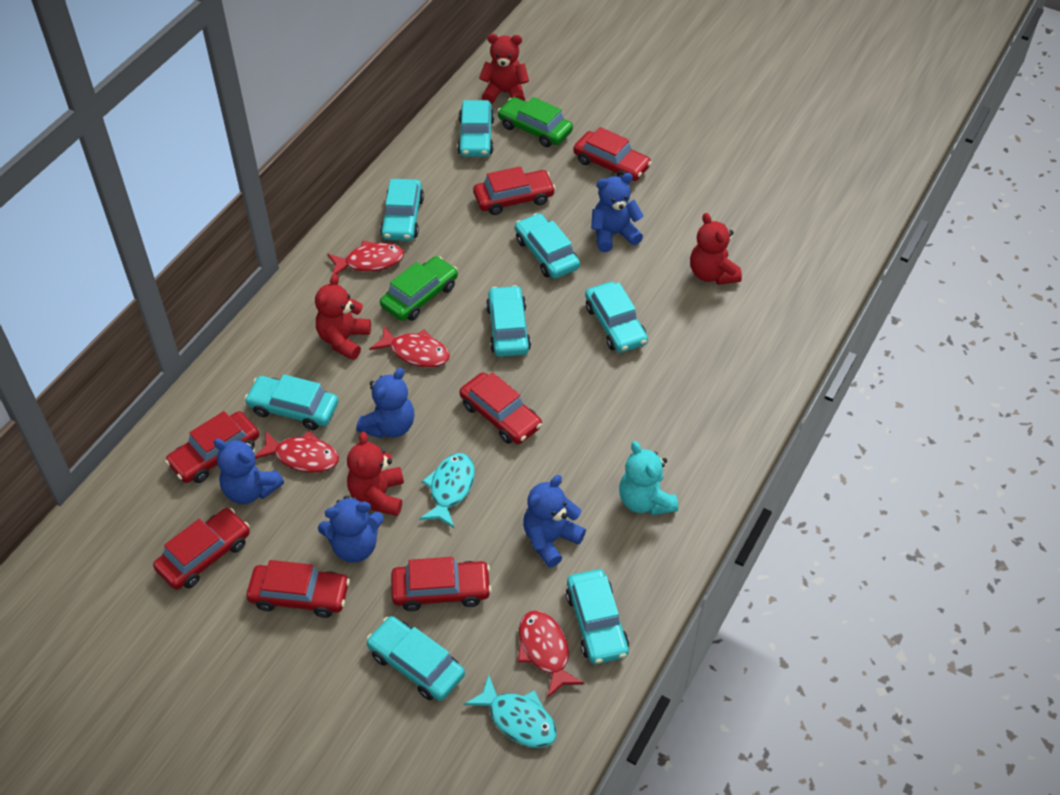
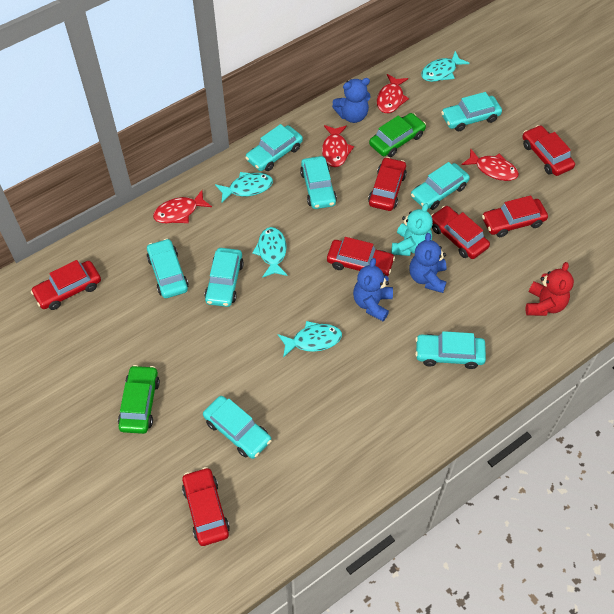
blue teddy bear: 5 -> 3
red teddy bear: 4 -> 1
turquoise fish: 2 -> 4

